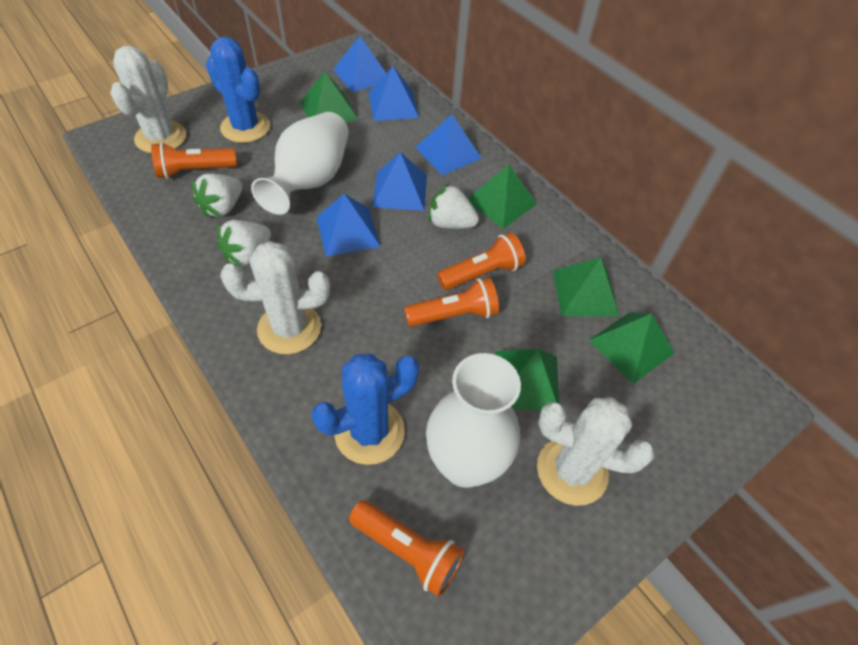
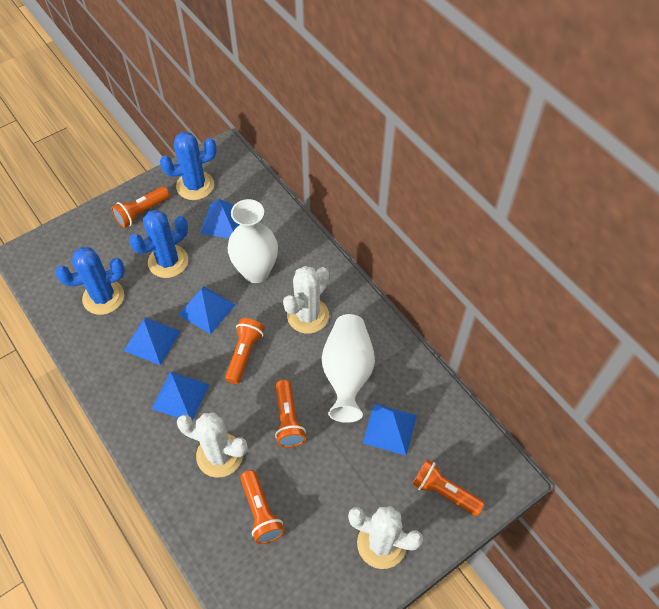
blue cactus: 2 -> 3
green pyramid: 5 -> 0
orange flashlight: 4 -> 5
white strawberry: 3 -> 0

